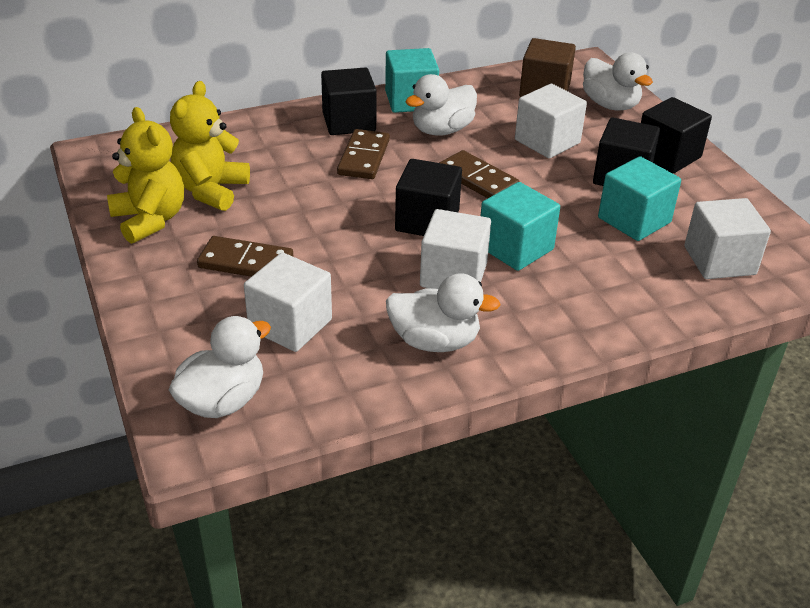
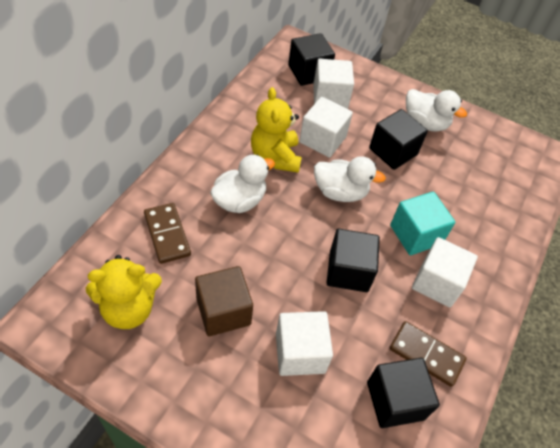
brown domino: 3 -> 2
turquoise cube: 3 -> 1
white duck: 4 -> 3

